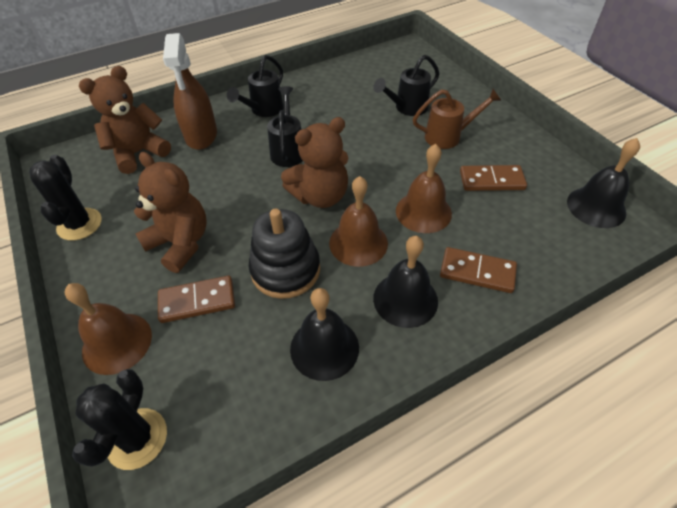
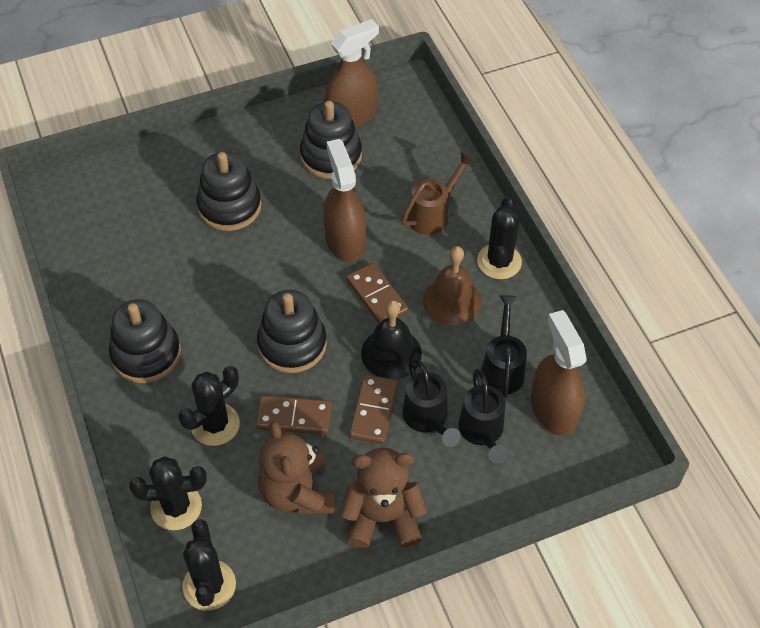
black bell: 3 -> 1
black cactus: 2 -> 4
black stacking toy: 1 -> 4
brown bell: 3 -> 1
brown spray bottle: 1 -> 3
brown teddy bear: 3 -> 2

